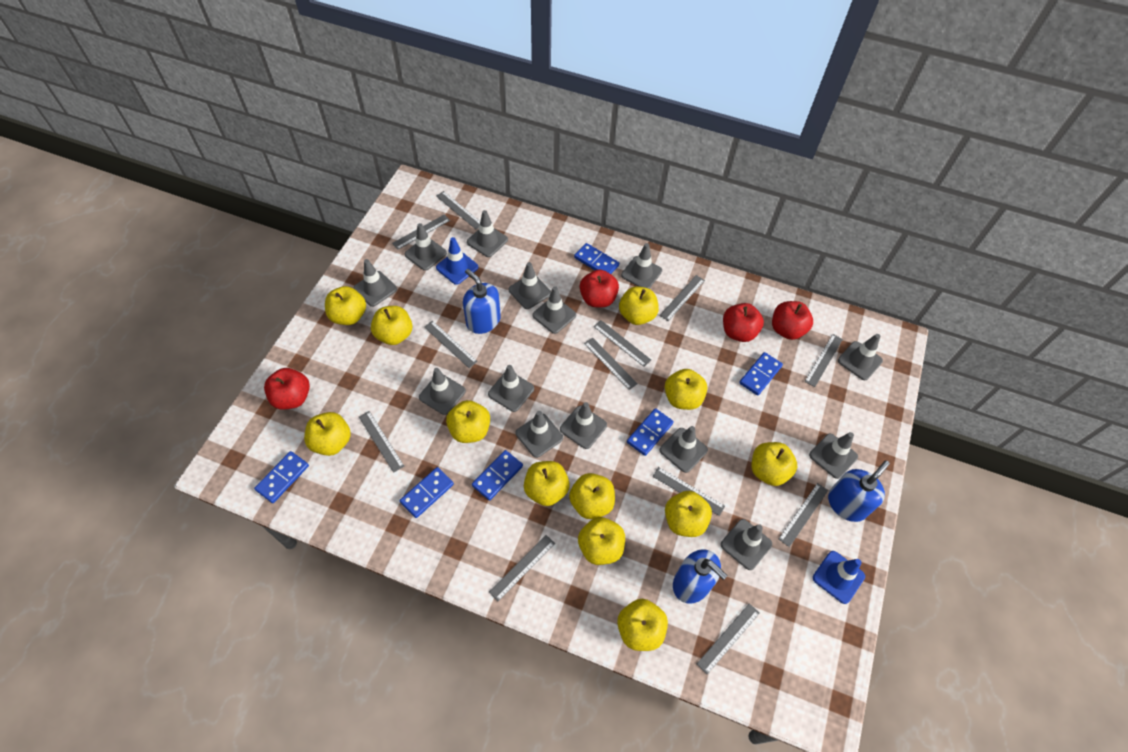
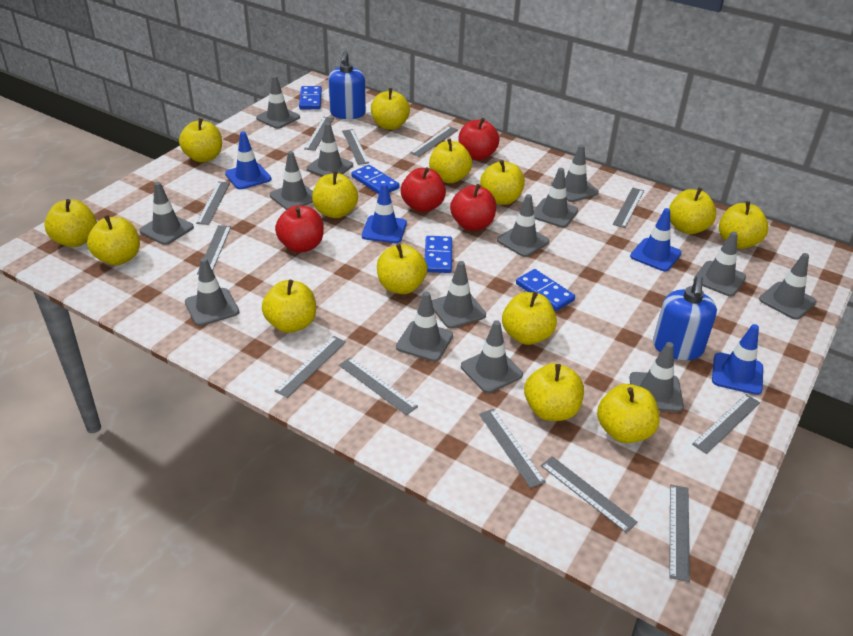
blue domino: 6 -> 4
blue soap dispenser: 3 -> 2
blue traffic cone: 2 -> 4
yellow apple: 12 -> 14

